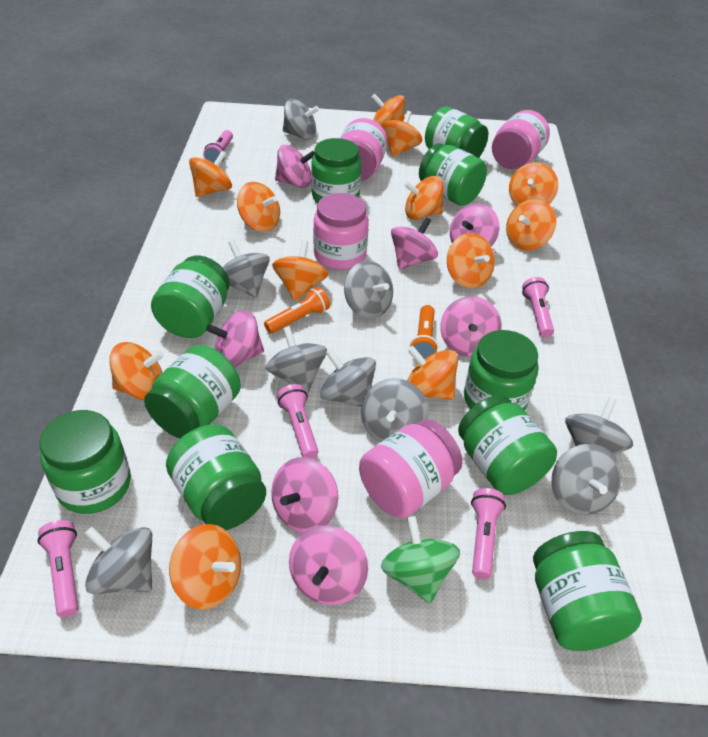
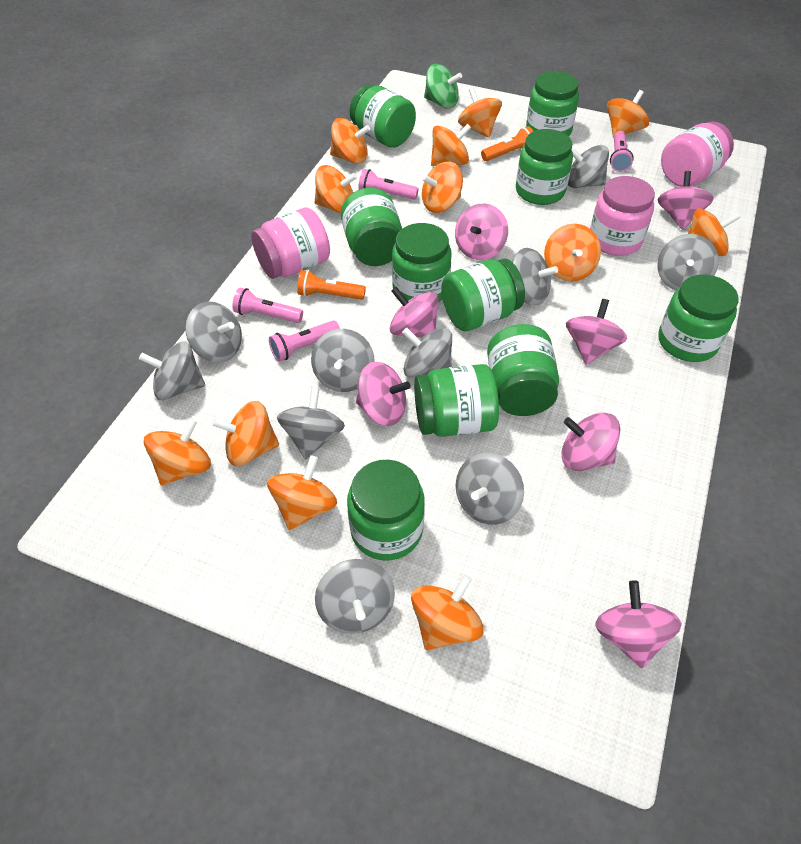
grey spinning top: 9 -> 10
pink flashlight: 5 -> 4
pink jar: 4 -> 3

